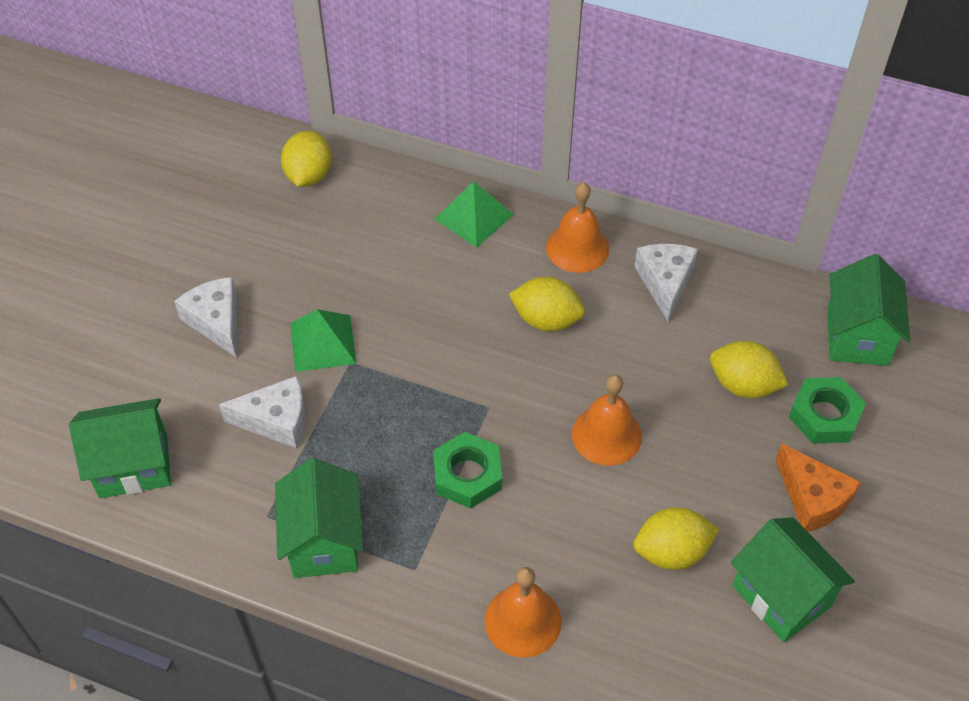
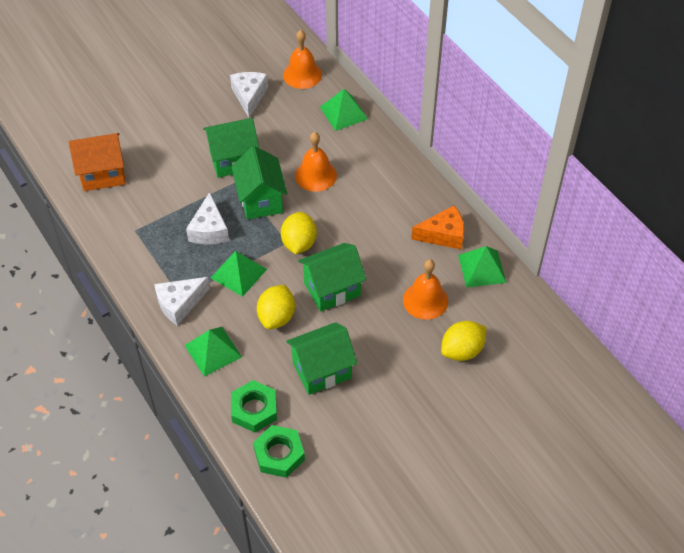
green pyramid: 2 -> 4
orange house: 0 -> 1
yellow lemon: 4 -> 3

